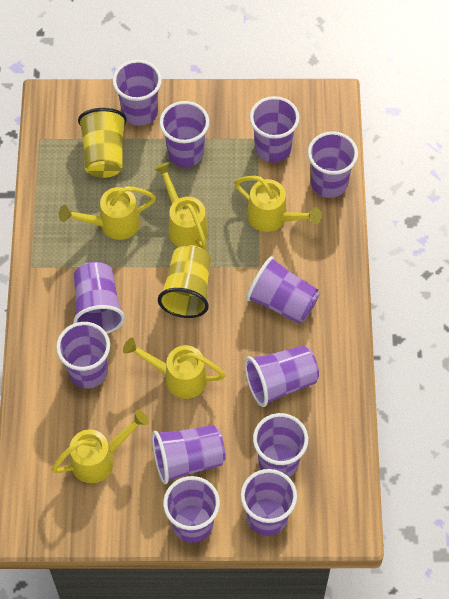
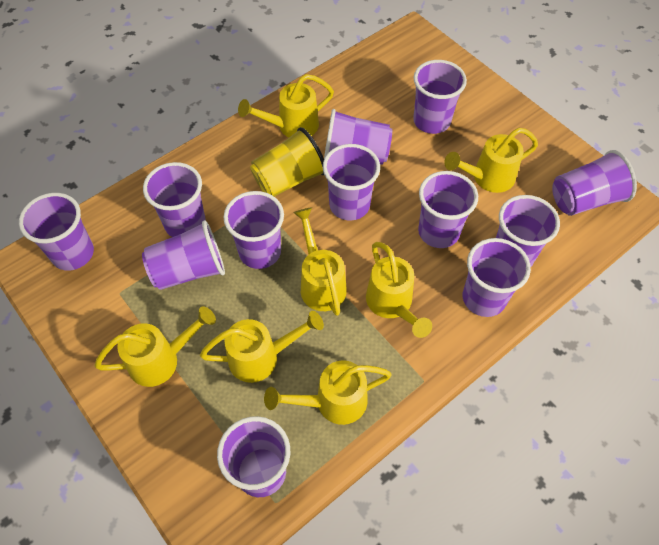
yellow cup: 2 -> 1
yellow watering can: 5 -> 7

